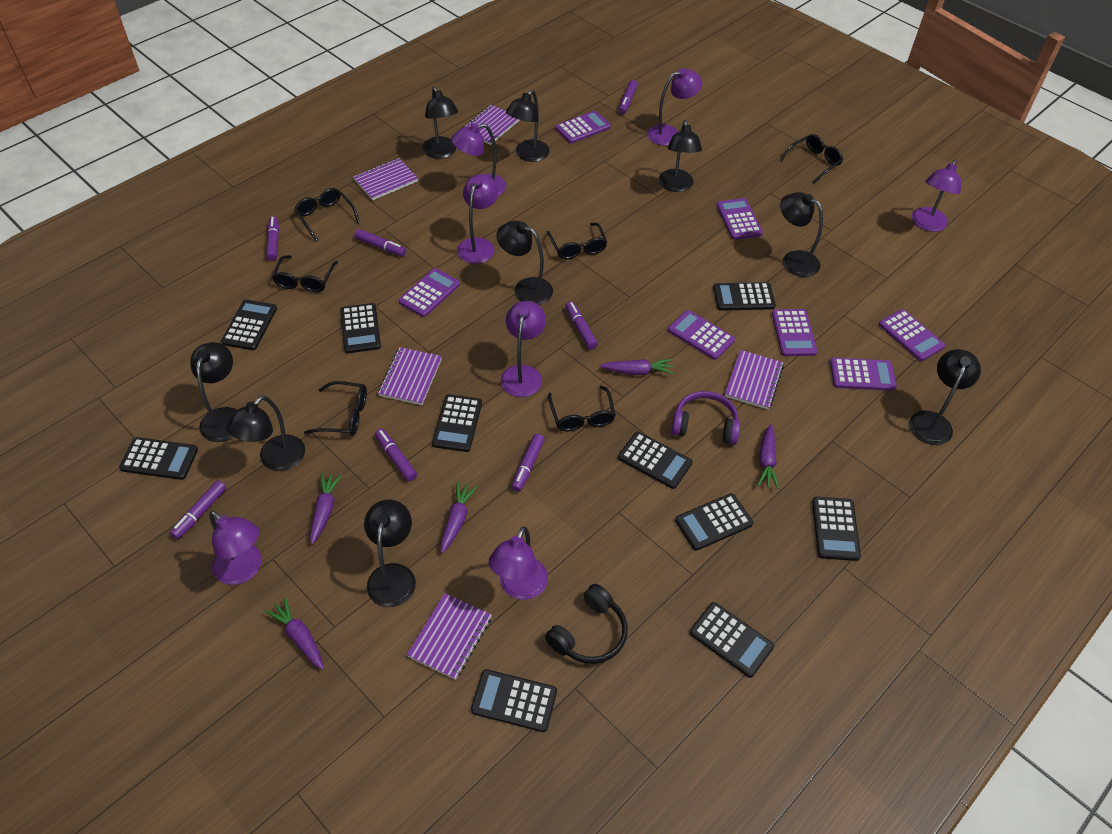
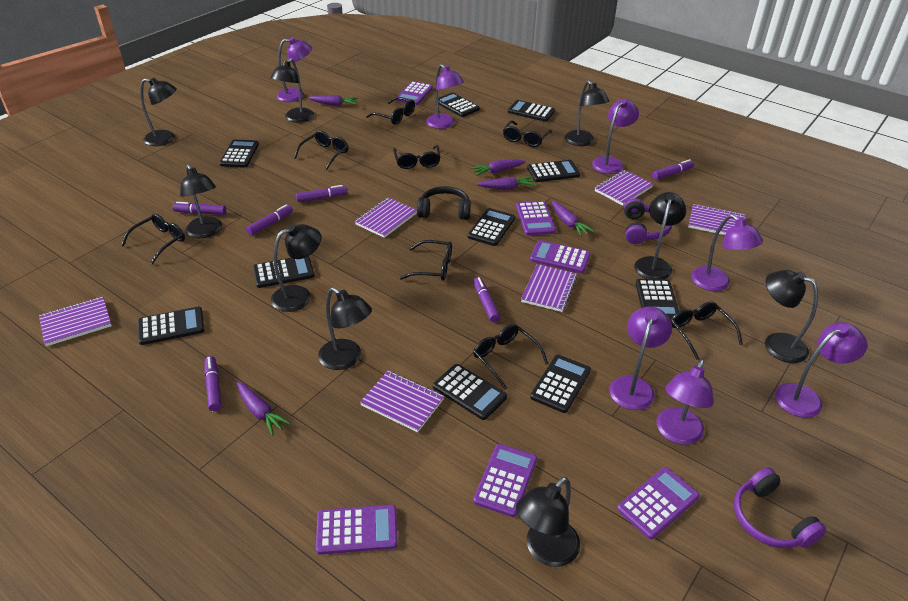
black glasses: 6 -> 8
purple calculator: 7 -> 6
purple headphones: 1 -> 2
purple marker: 7 -> 6
purple notebook: 5 -> 6

